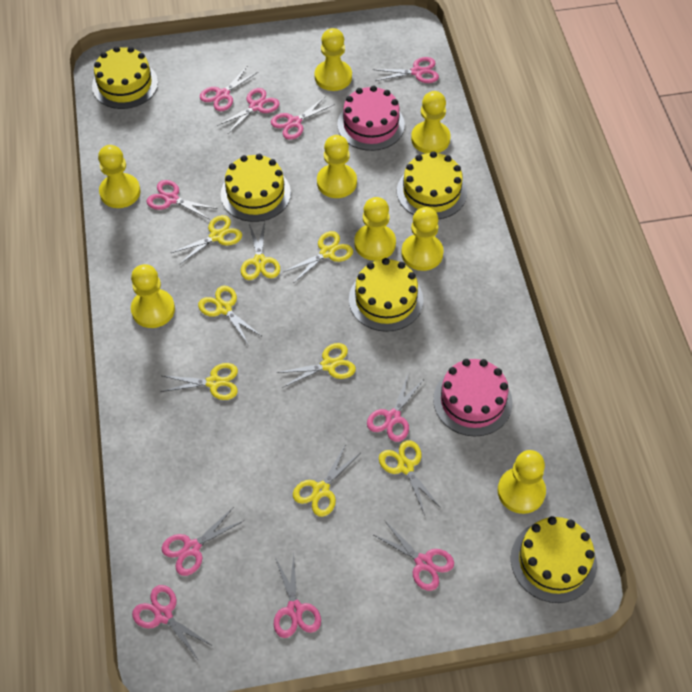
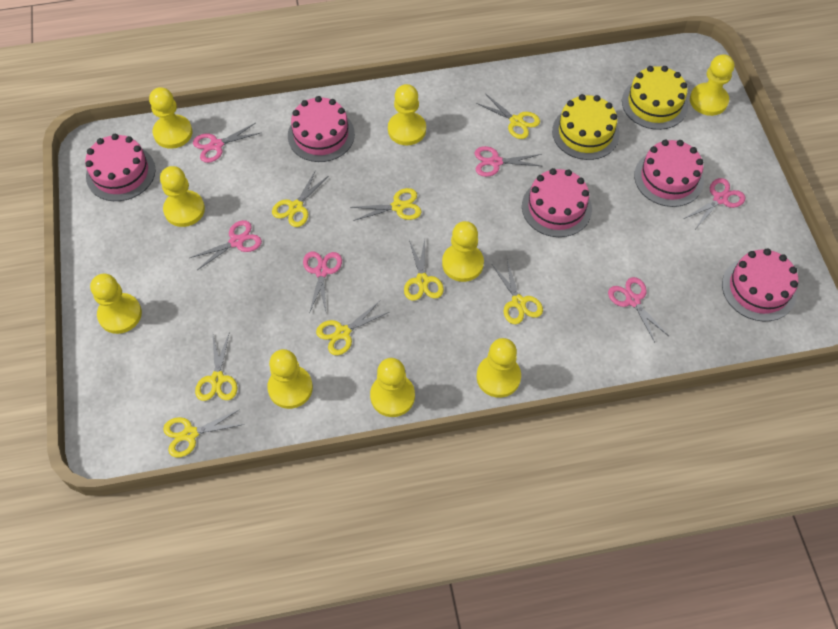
pink cake: 2 -> 5
pink scissors: 10 -> 6
yellow cake: 5 -> 2
yellow pawn: 8 -> 9

